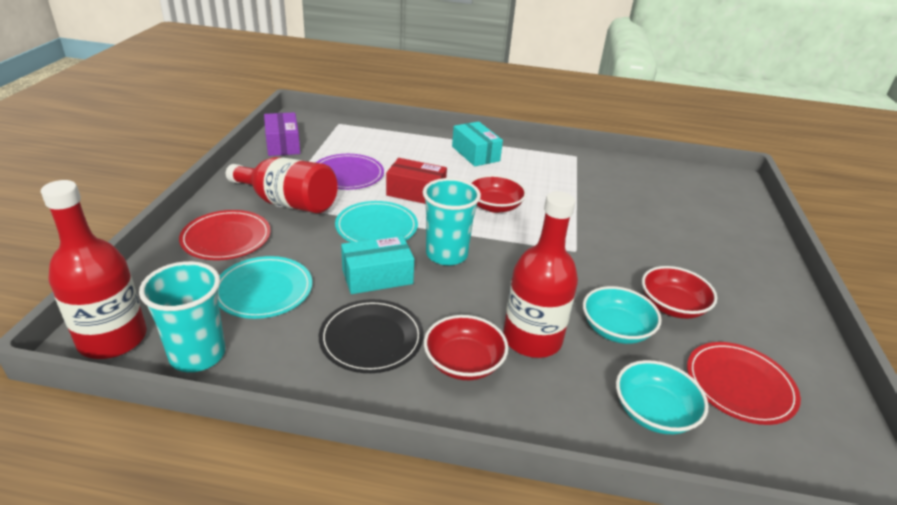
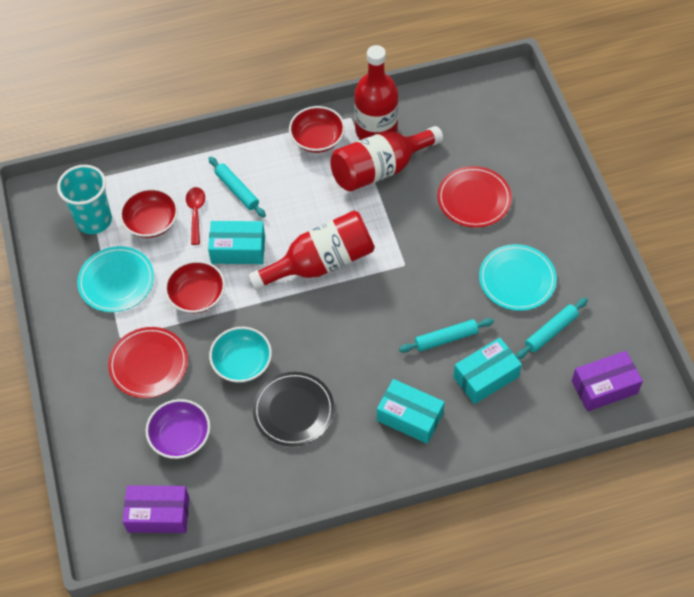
purple bowl: 0 -> 1
purple box: 1 -> 2
purple plate: 1 -> 0
red box: 1 -> 0
red spoon: 0 -> 1
turquoise bowl: 2 -> 1
turquoise box: 2 -> 3
turquoise cup: 2 -> 1
turquoise rolling pin: 0 -> 3

